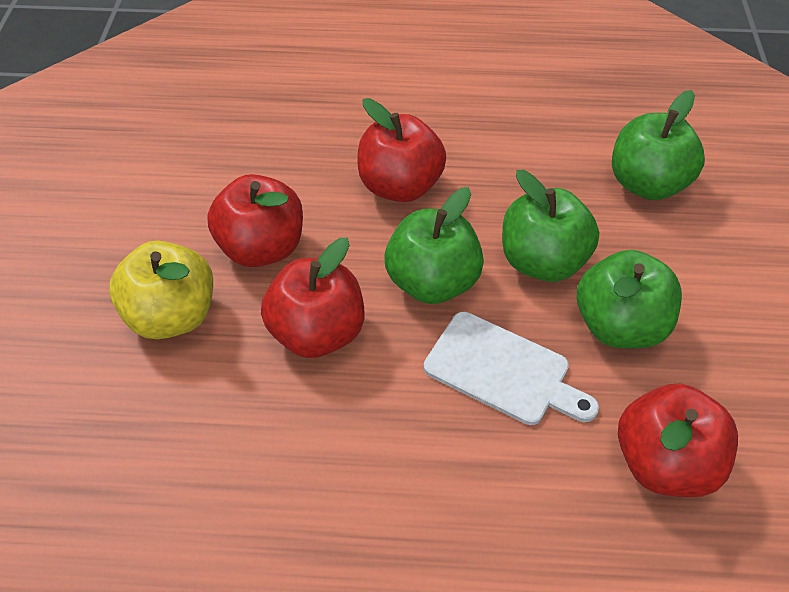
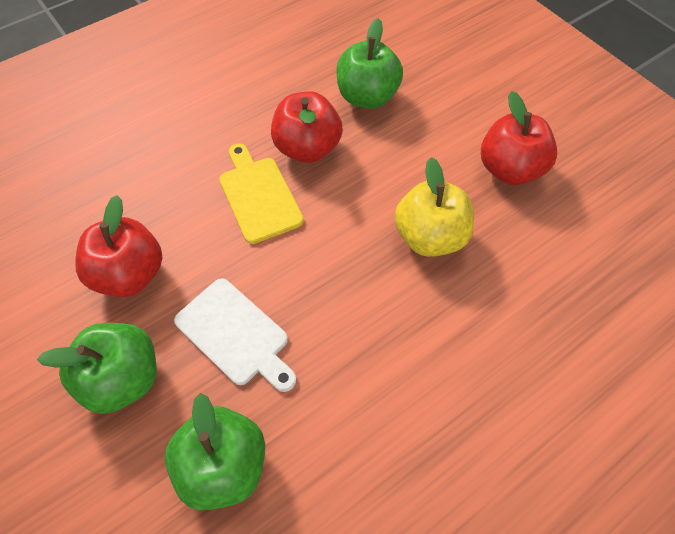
green apple: 4 -> 3
red apple: 4 -> 3
yellow cutting board: 0 -> 1

